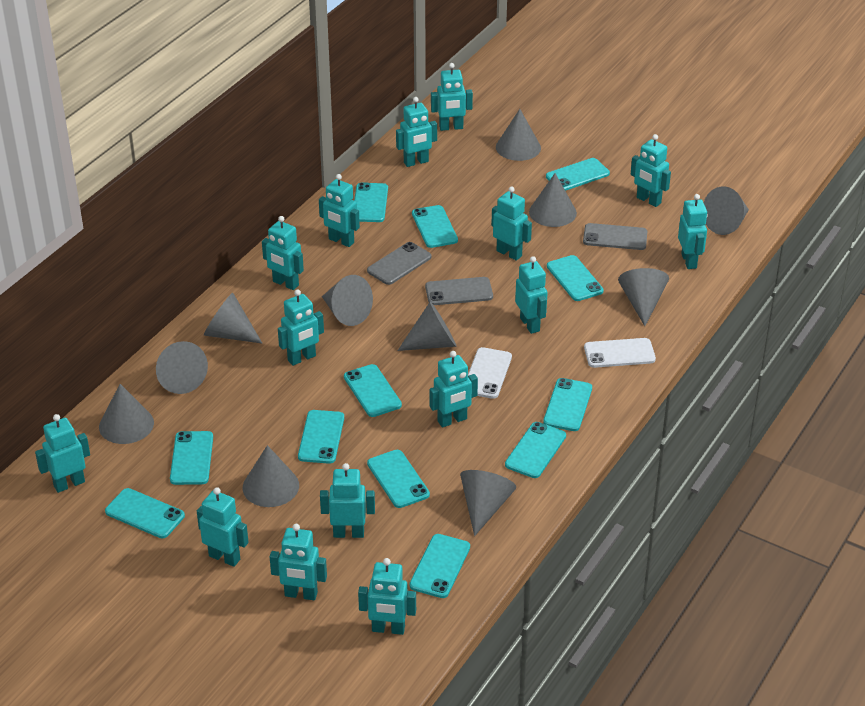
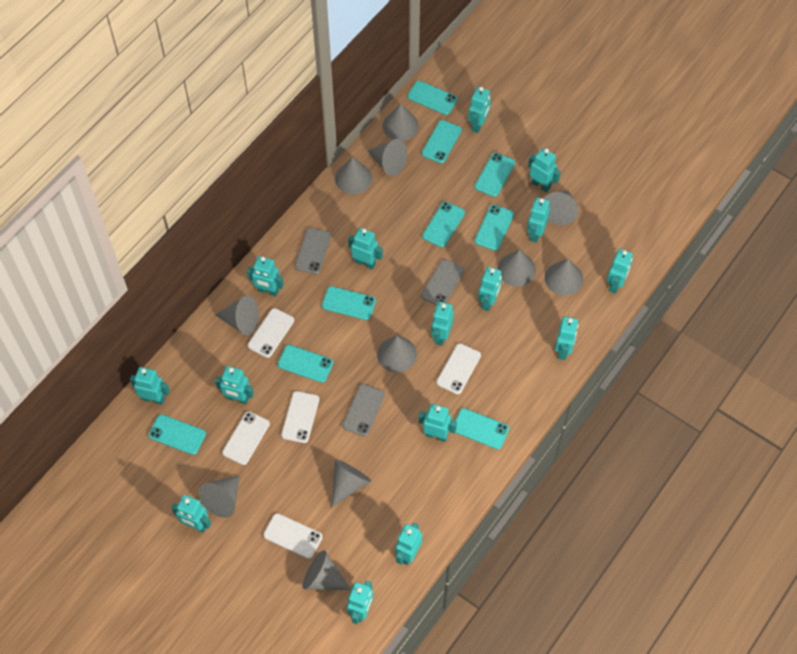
turquoise phone: 12 -> 9
white phone: 2 -> 5

